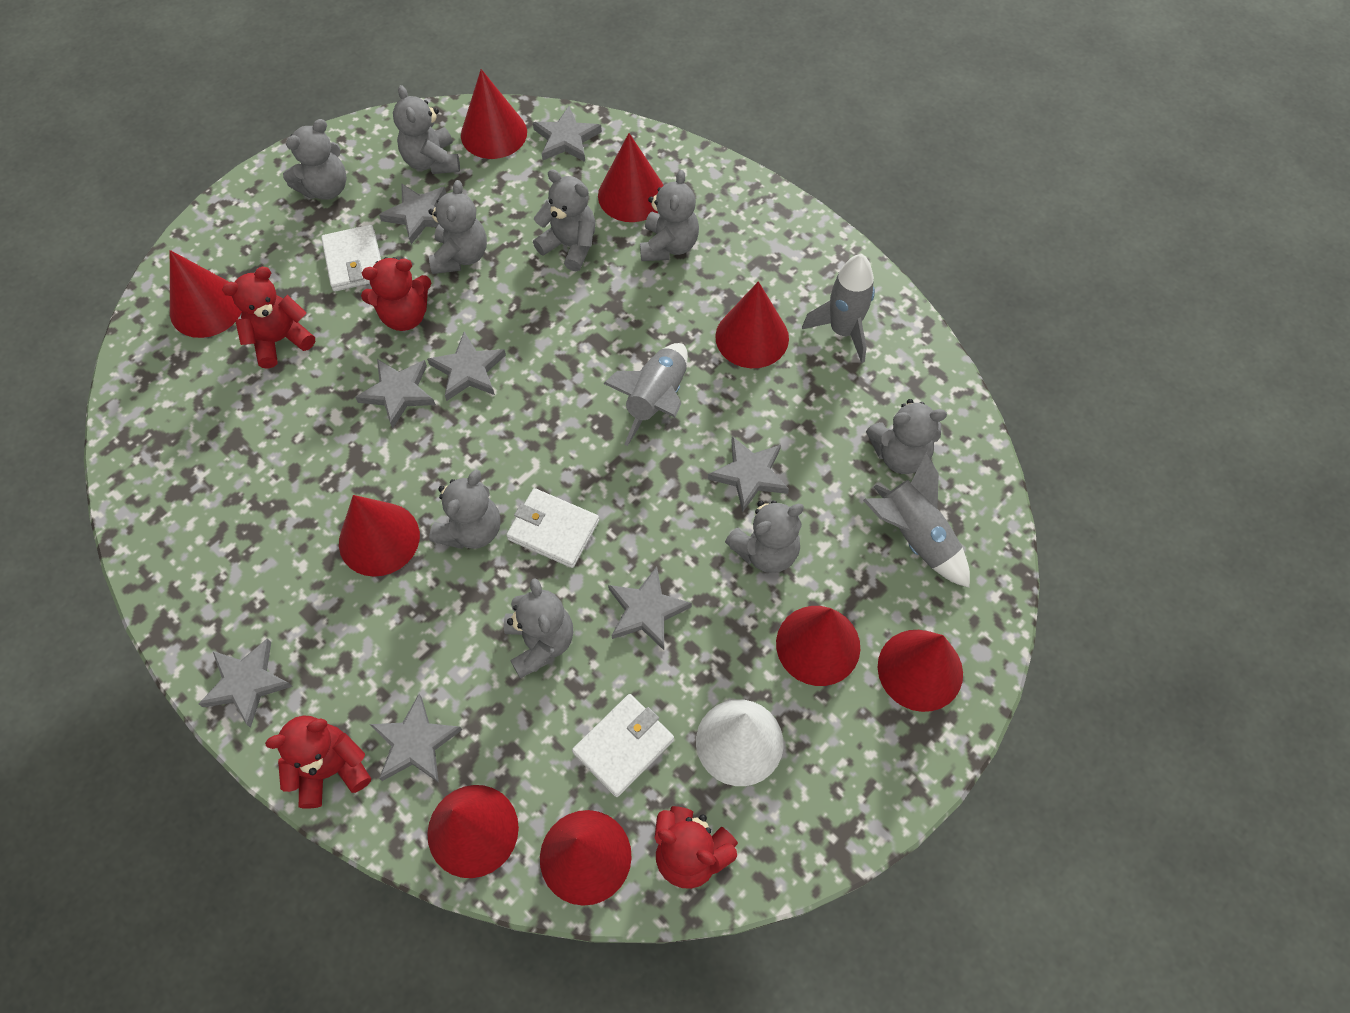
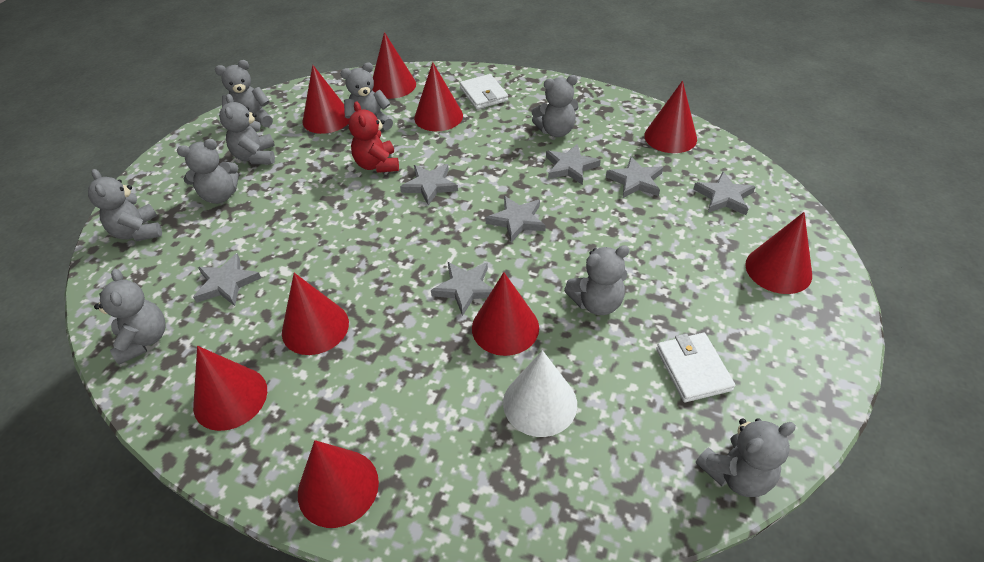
grey rocket: 3 -> 0
grey star: 8 -> 7
red teddy bear: 4 -> 1
white wallet: 3 -> 2

